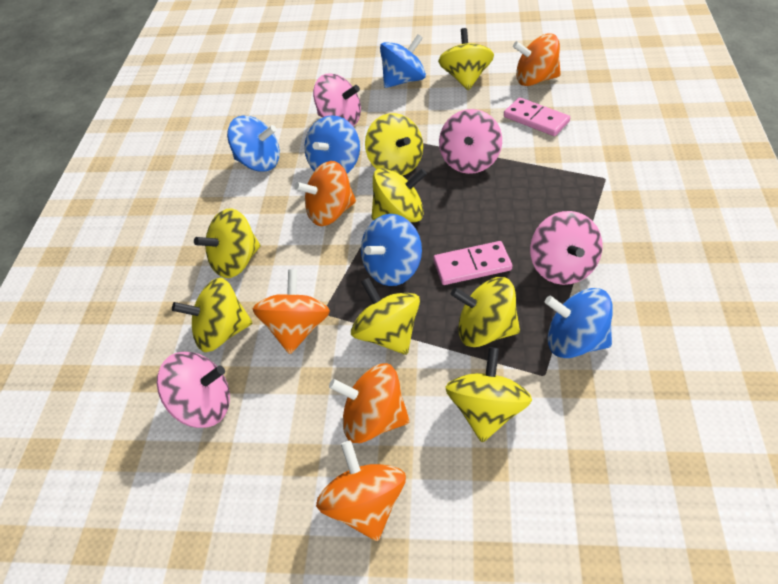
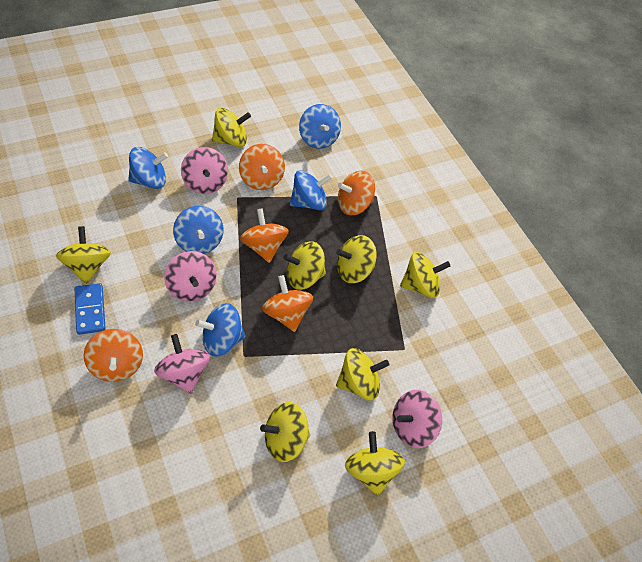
blue domino: 0 -> 1
pink domino: 2 -> 0

